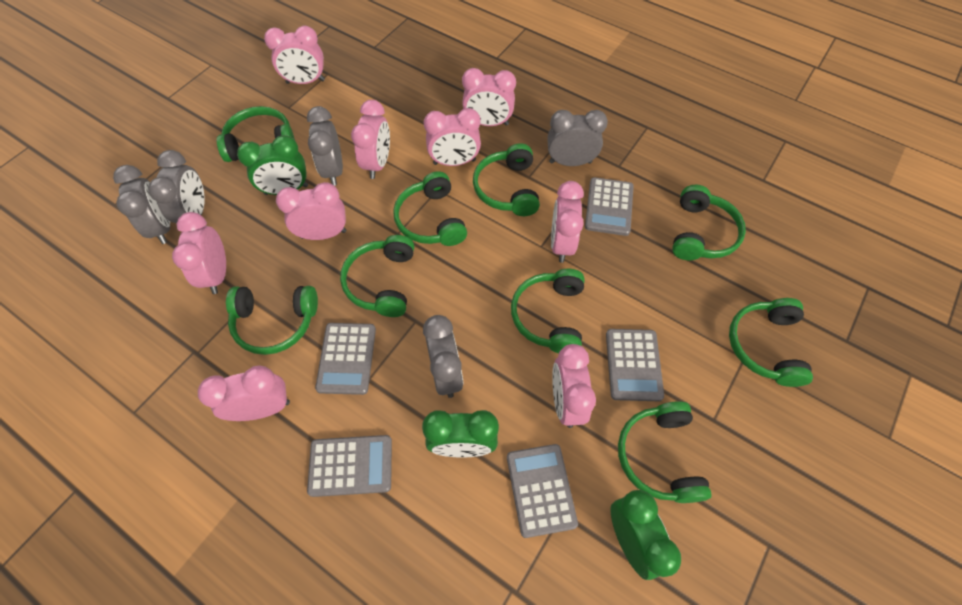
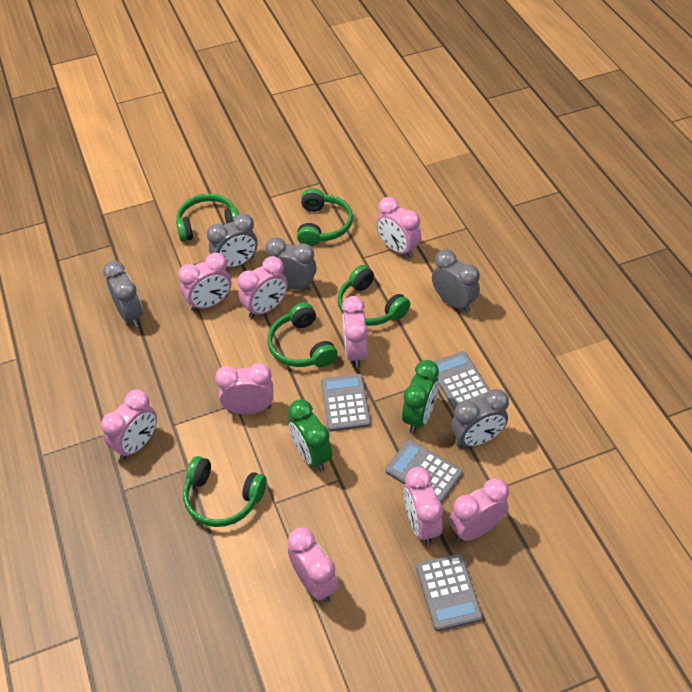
green clock: 3 -> 2
green headphones: 9 -> 5
grey calculator: 5 -> 4

